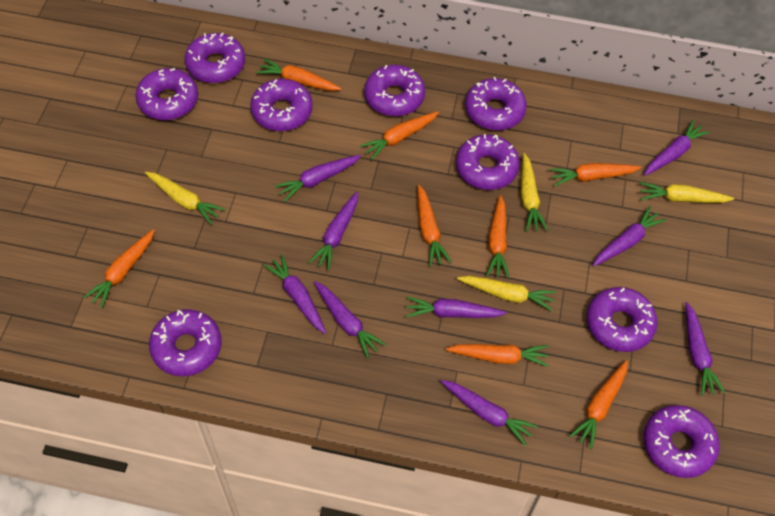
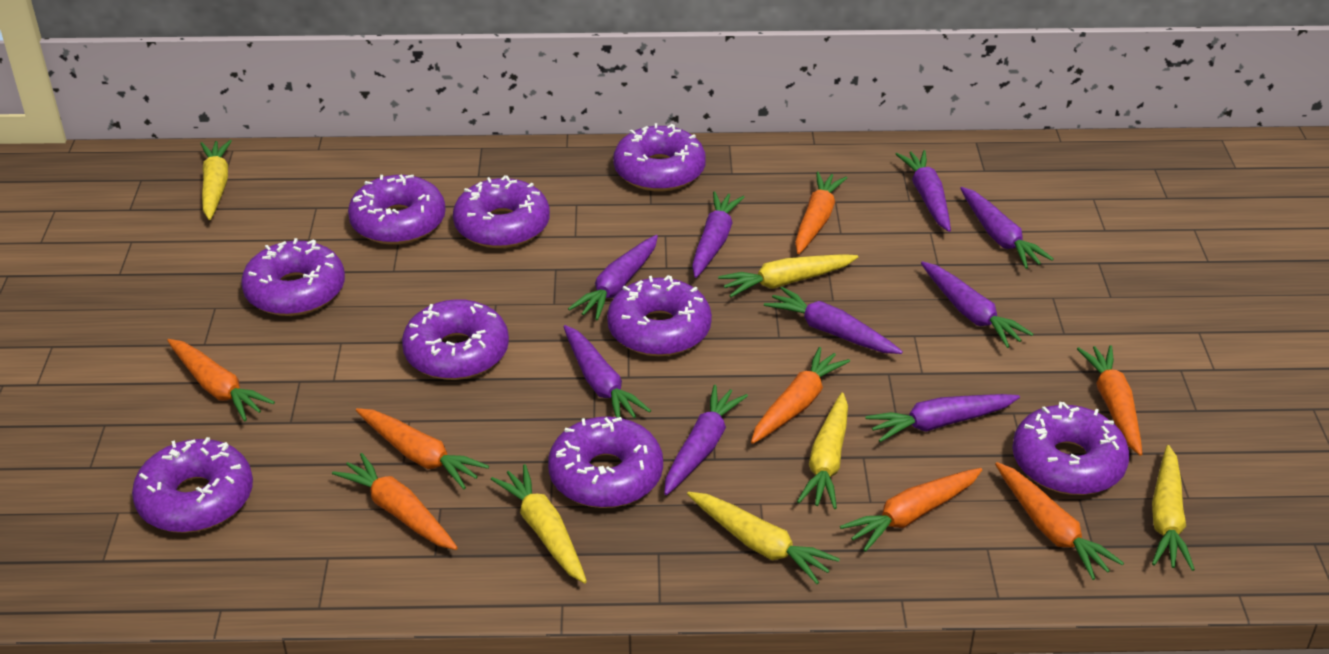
yellow carrot: 4 -> 6

